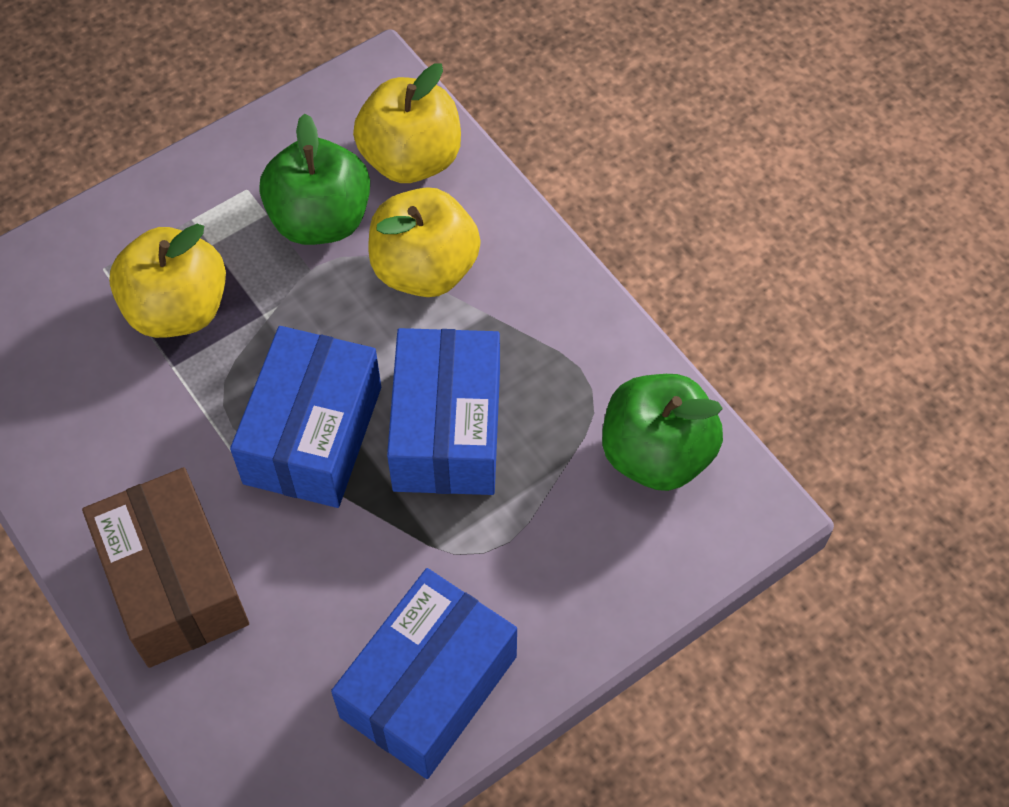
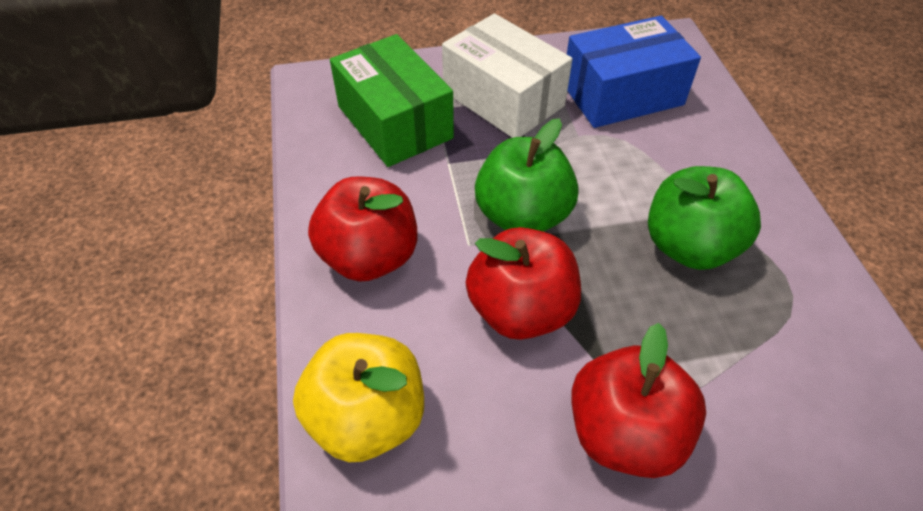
blue box: 3 -> 1
brown box: 1 -> 0
green box: 0 -> 1
red apple: 0 -> 3
white box: 0 -> 1
yellow apple: 3 -> 1

